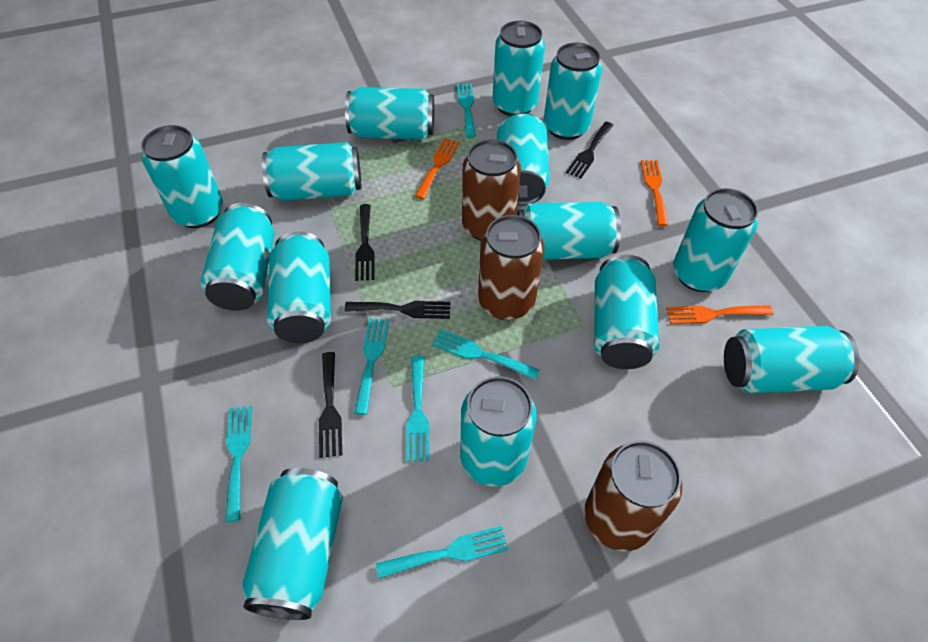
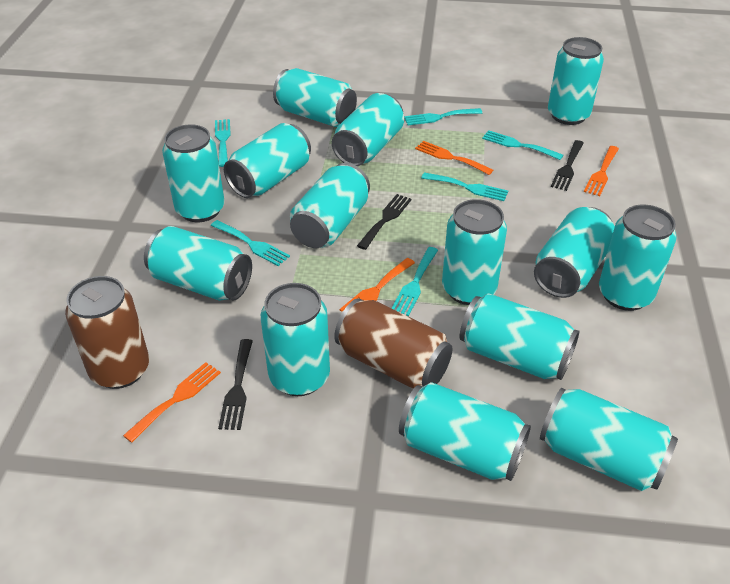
black fork: 4 -> 3
brown can: 3 -> 2
orange fork: 3 -> 4

